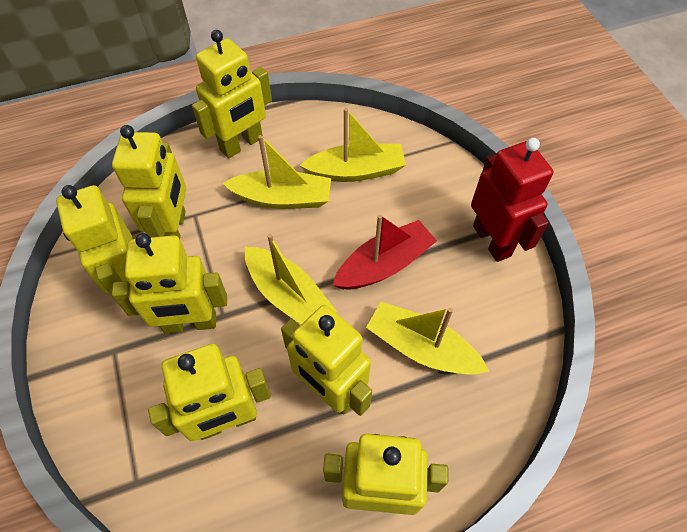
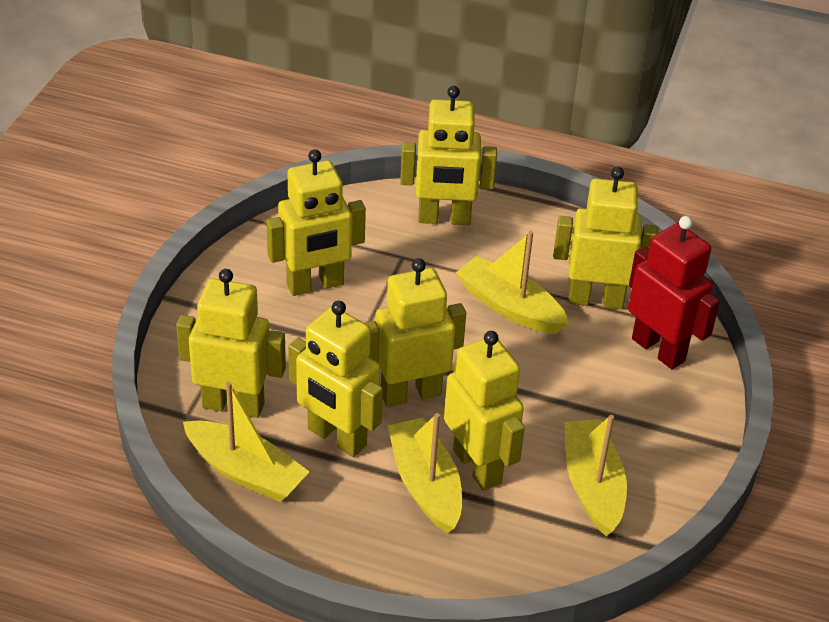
red boat: 1 -> 0

